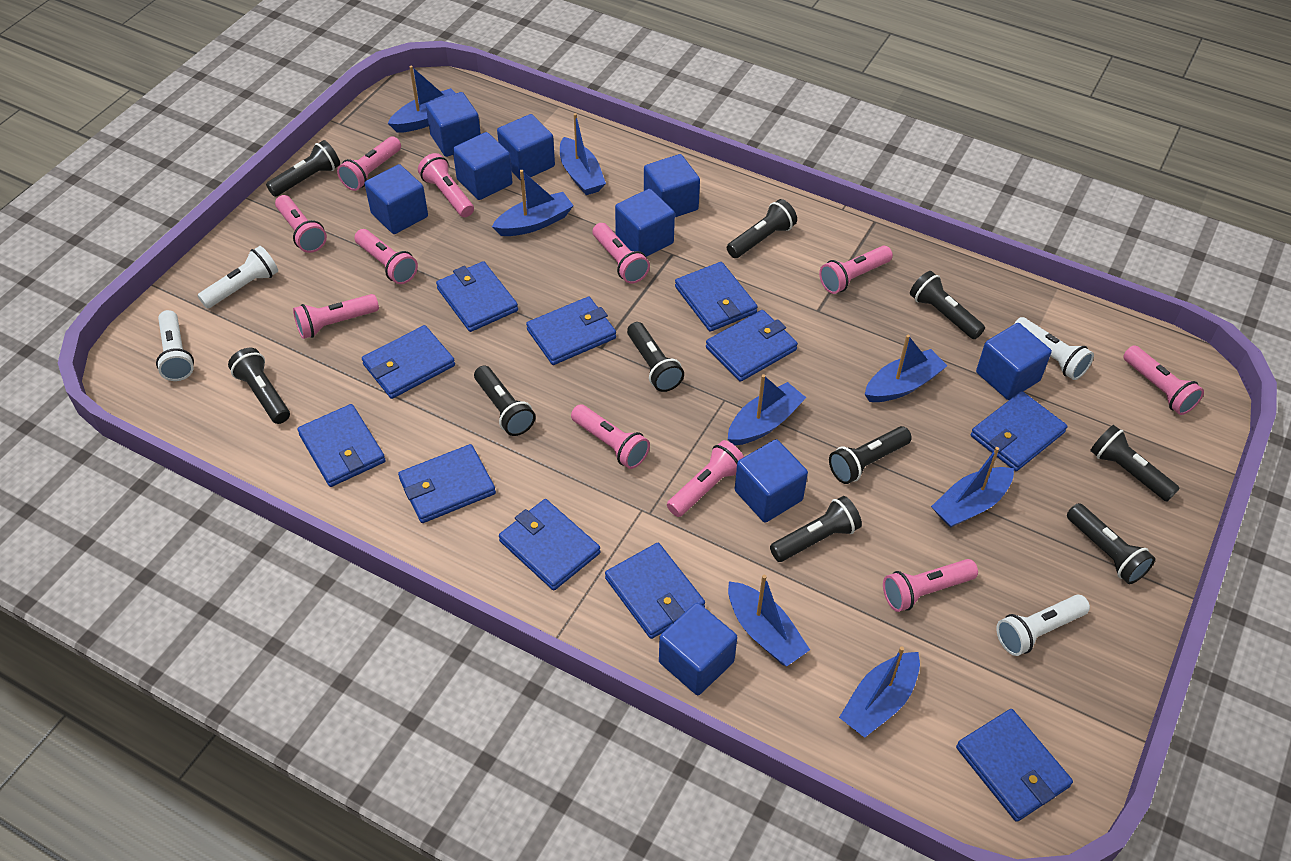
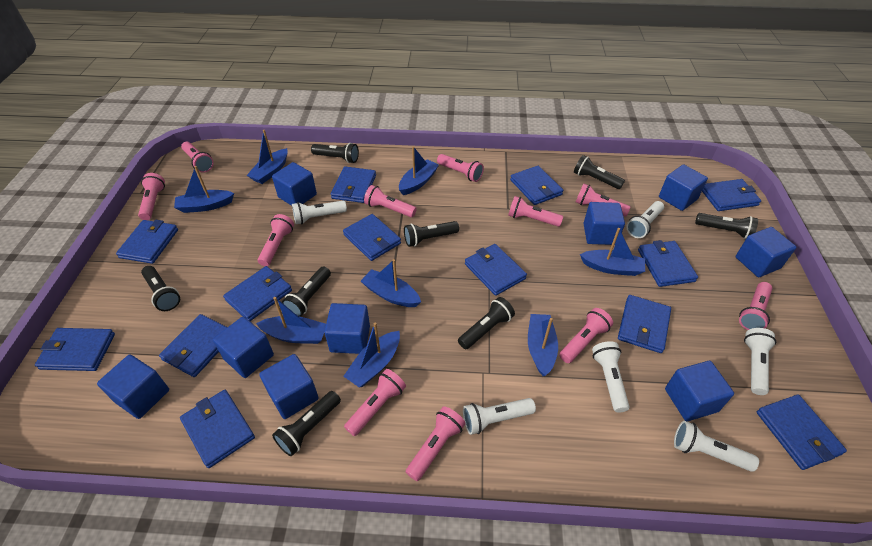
black flashlight: 10 -> 8
blue wallet: 11 -> 13
white flashlight: 4 -> 6

